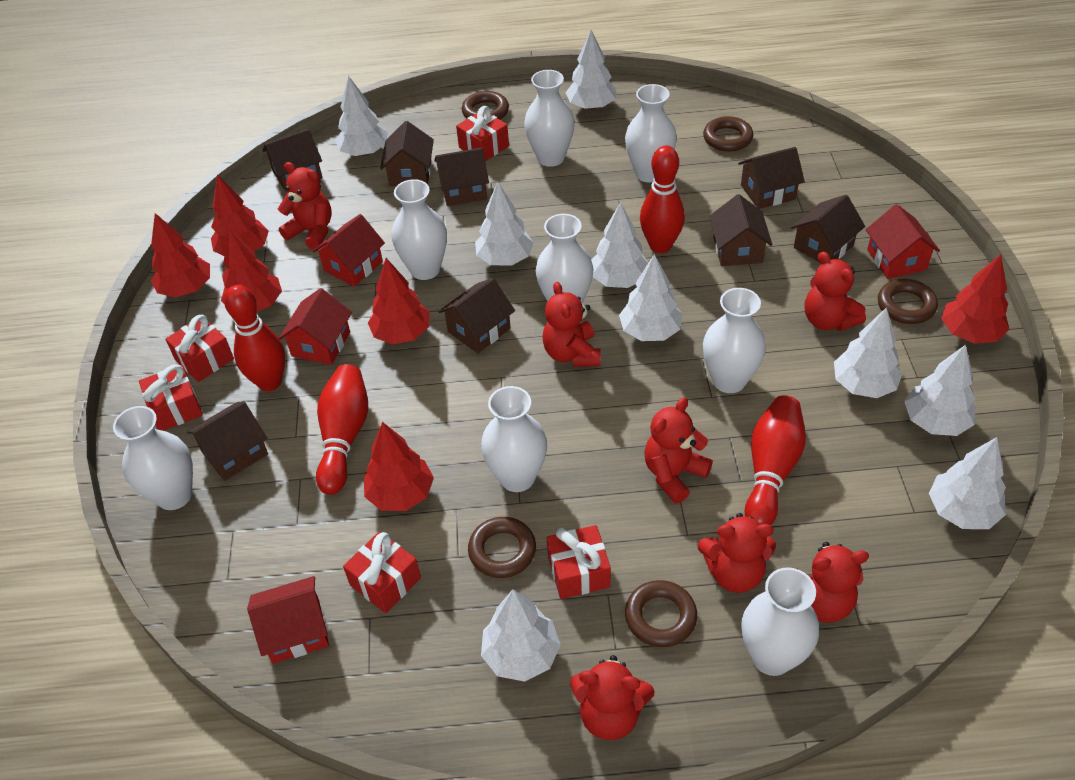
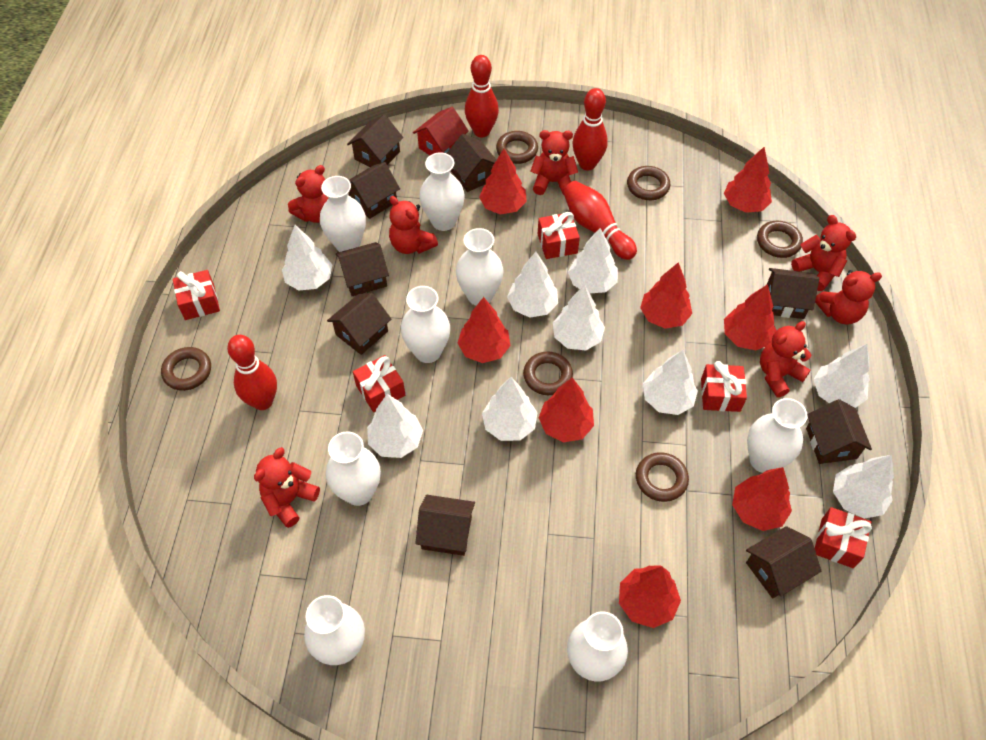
brown house: 8 -> 9
brown ring: 5 -> 6
red house: 4 -> 1
red tree: 6 -> 8

